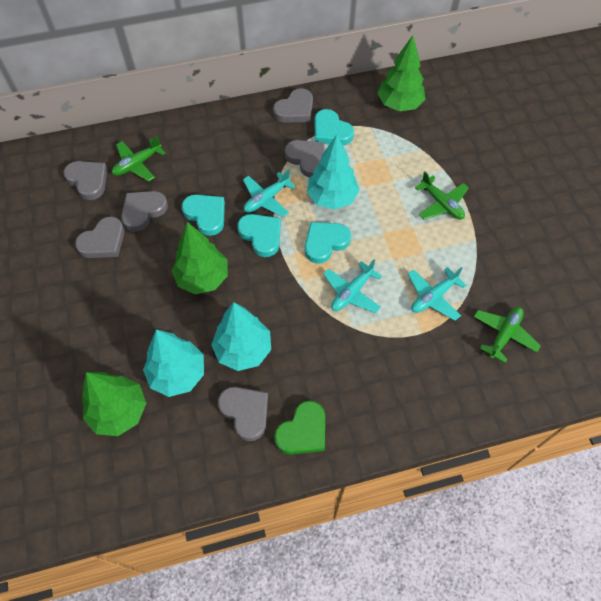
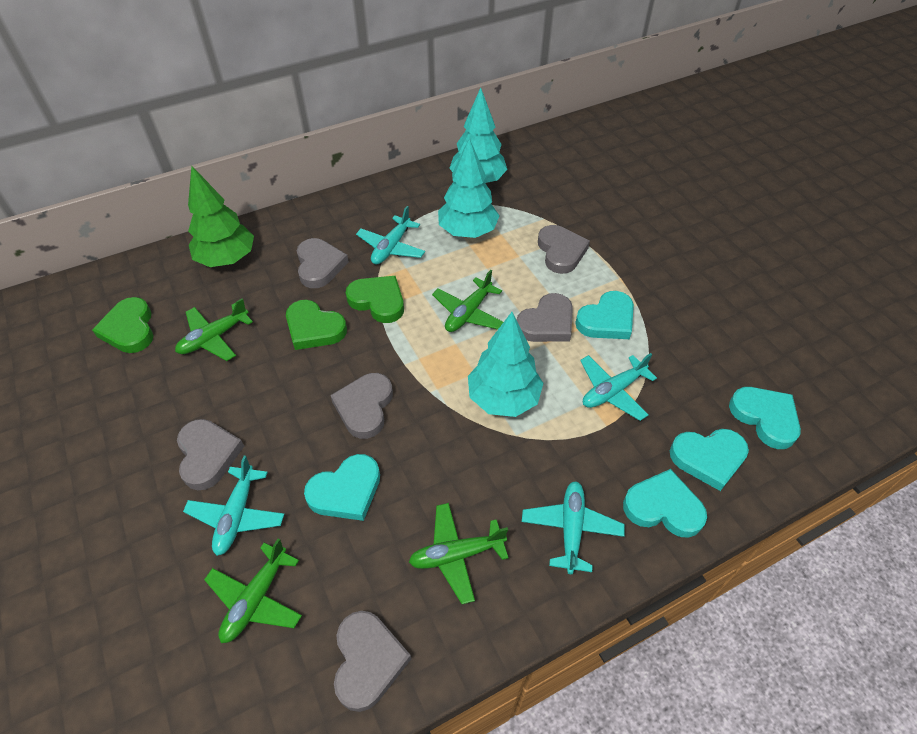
green heart: 1 -> 3
green plane: 3 -> 4
green tree: 3 -> 1
turquoise heart: 4 -> 5
turquoise plane: 3 -> 4

